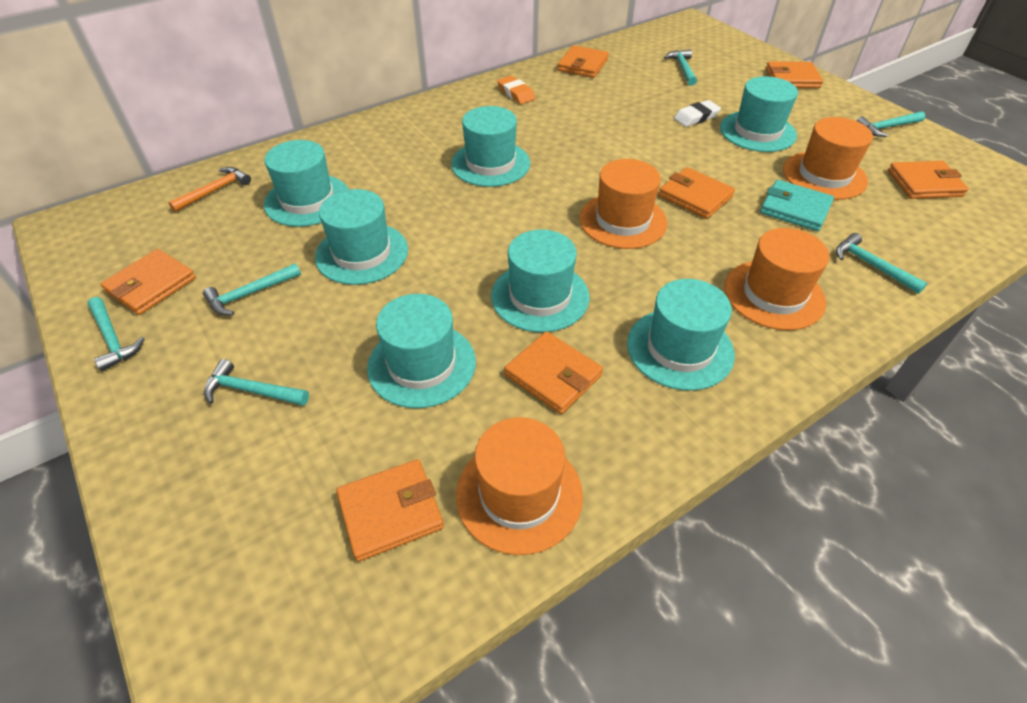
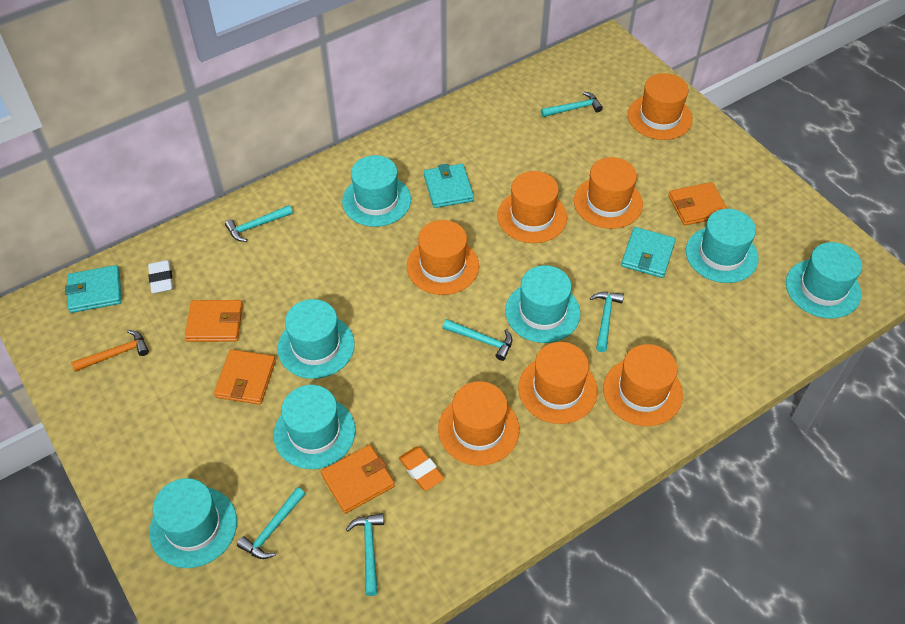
orange hat: 4 -> 7
orange wallet: 7 -> 4
turquoise wallet: 1 -> 3

